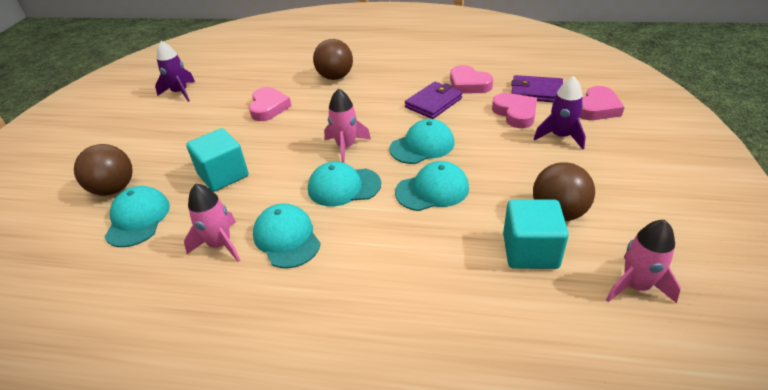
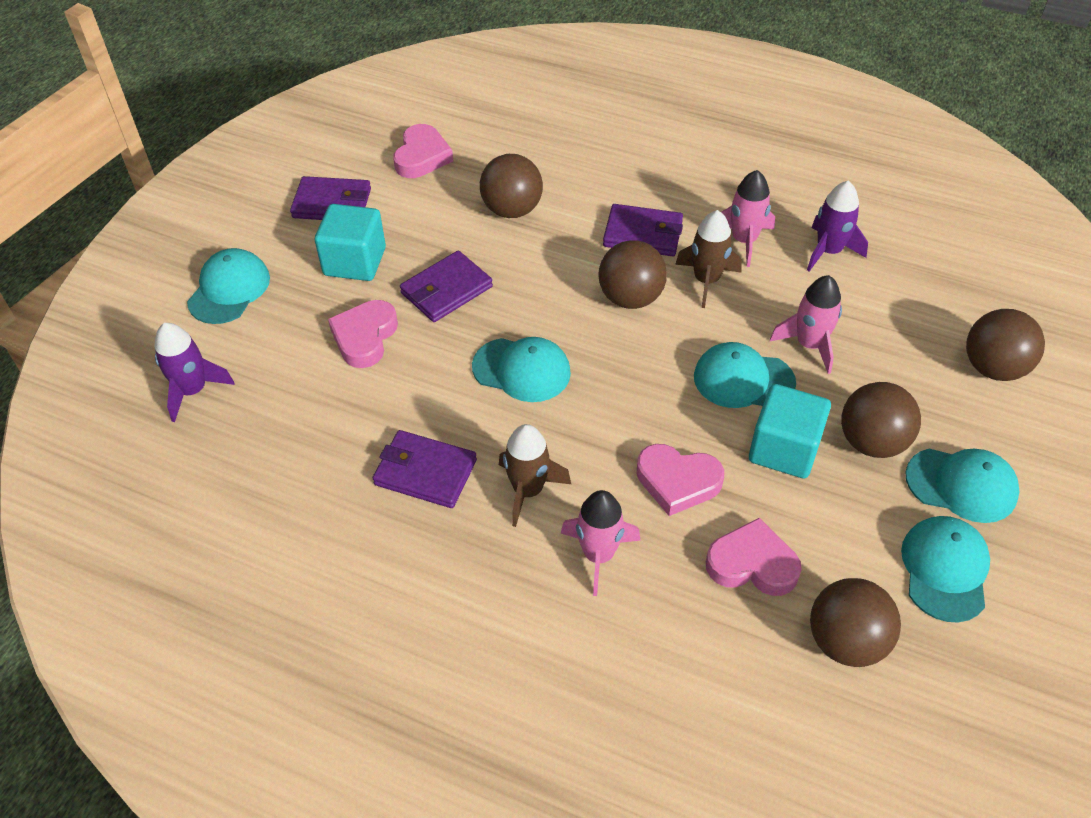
brown ball: 3 -> 5
brown rocket: 0 -> 2
purple wallet: 2 -> 4

